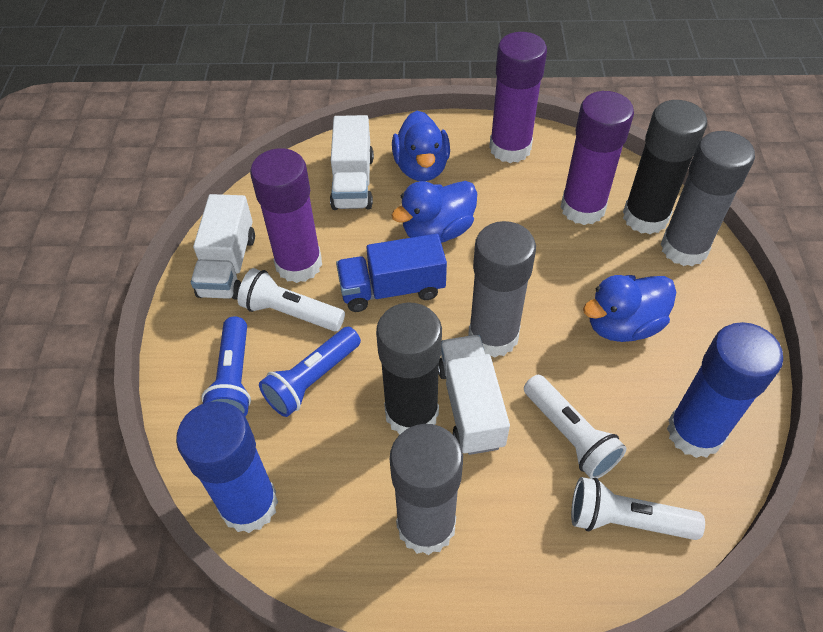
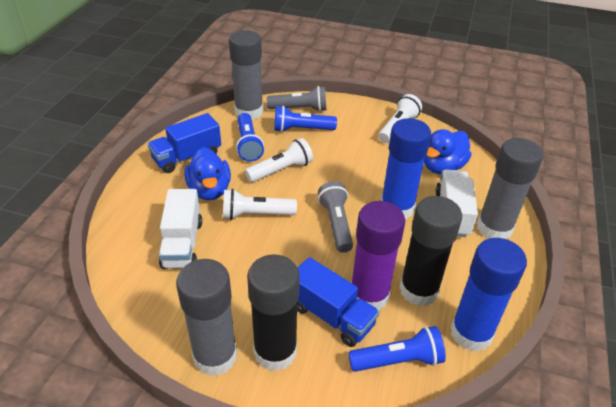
blue duck: 3 -> 2
blue flashlight: 2 -> 3
blue truck: 1 -> 2
grey flashlight: 0 -> 2
purple glue stick: 3 -> 1
white truck: 3 -> 2

